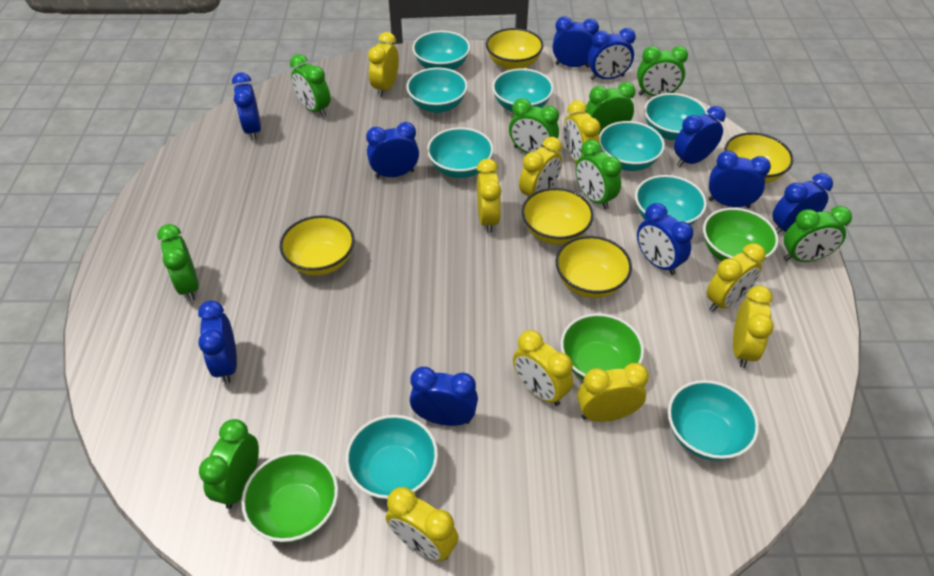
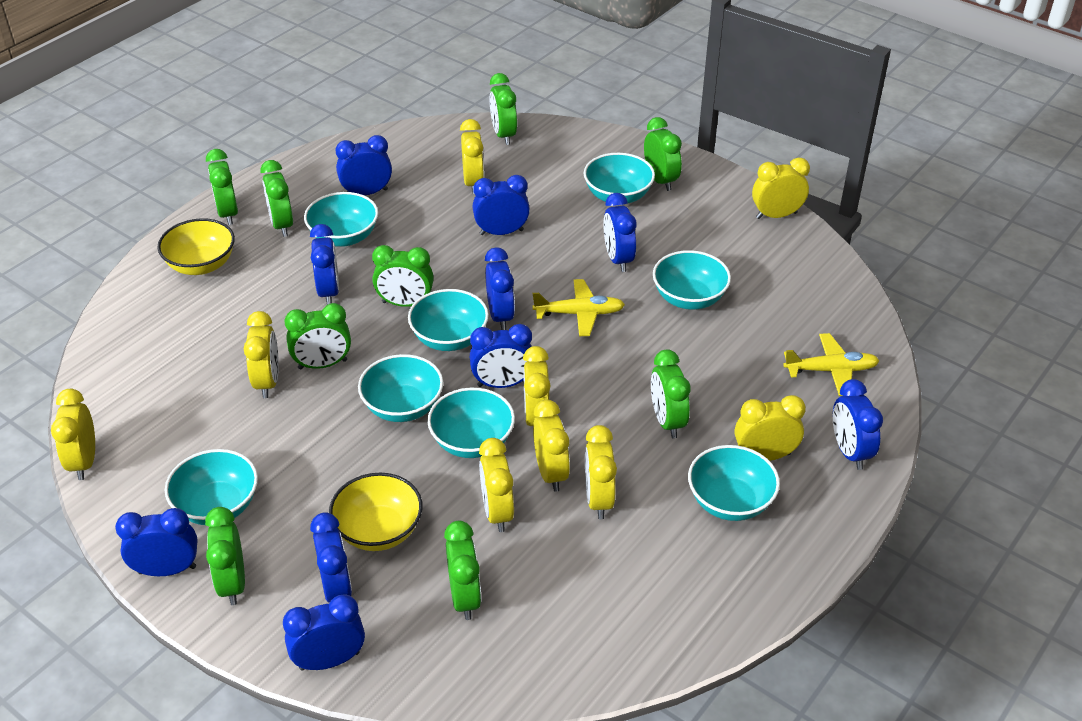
green bowl: 3 -> 0
green clock: 8 -> 9
turquoise bowl: 9 -> 8
yellow bowl: 5 -> 2
yellow plane: 0 -> 2

